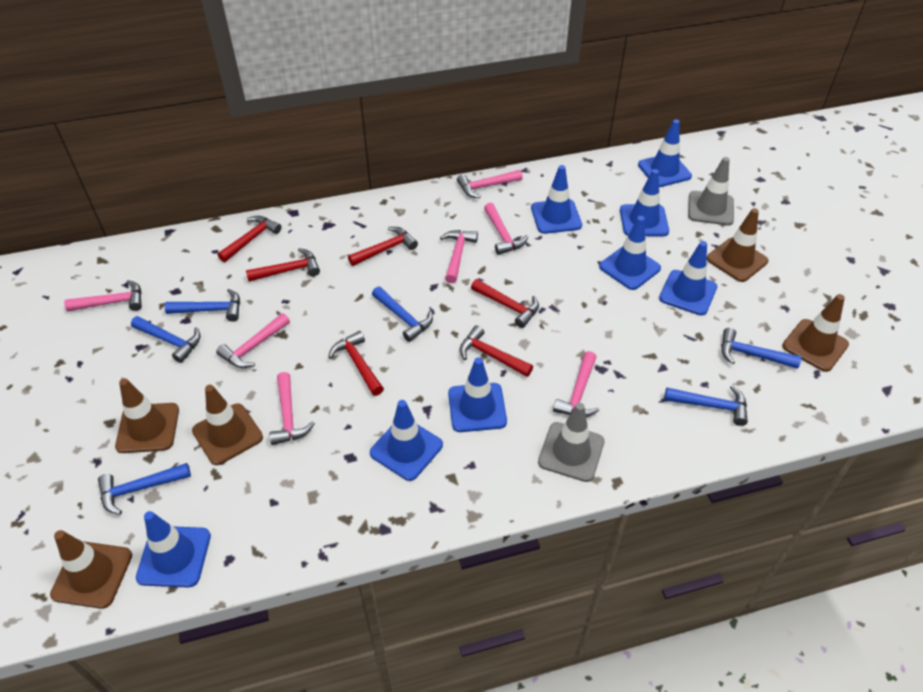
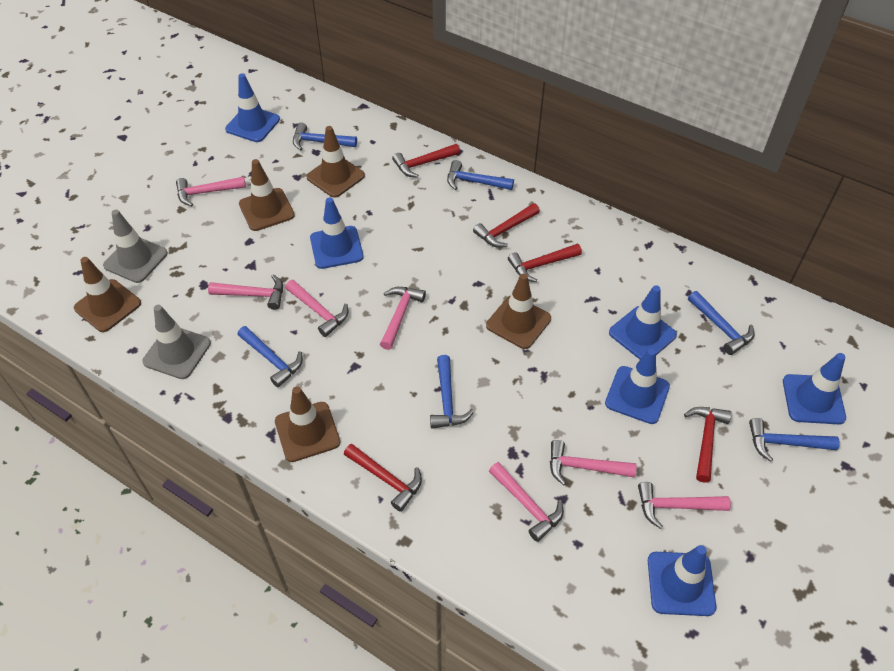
blue traffic cone: 8 -> 6
red hammer: 6 -> 5

